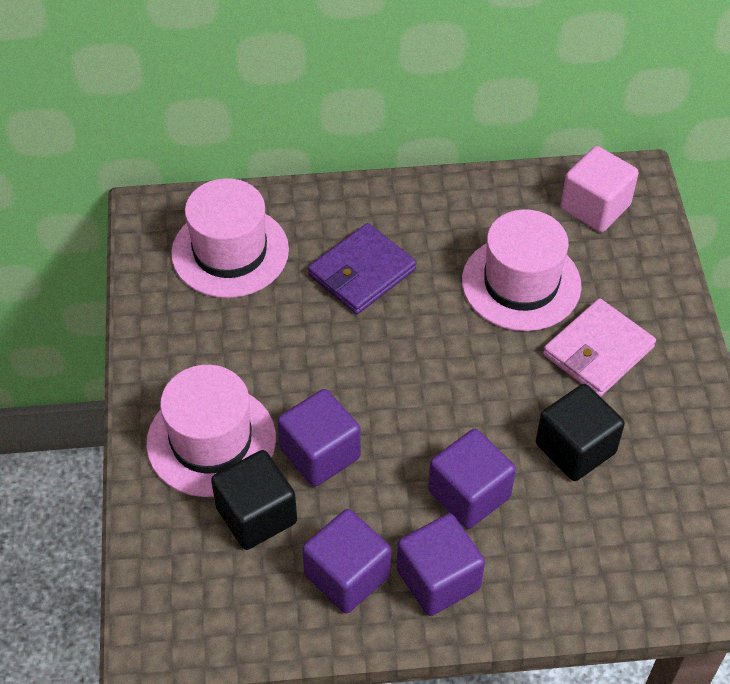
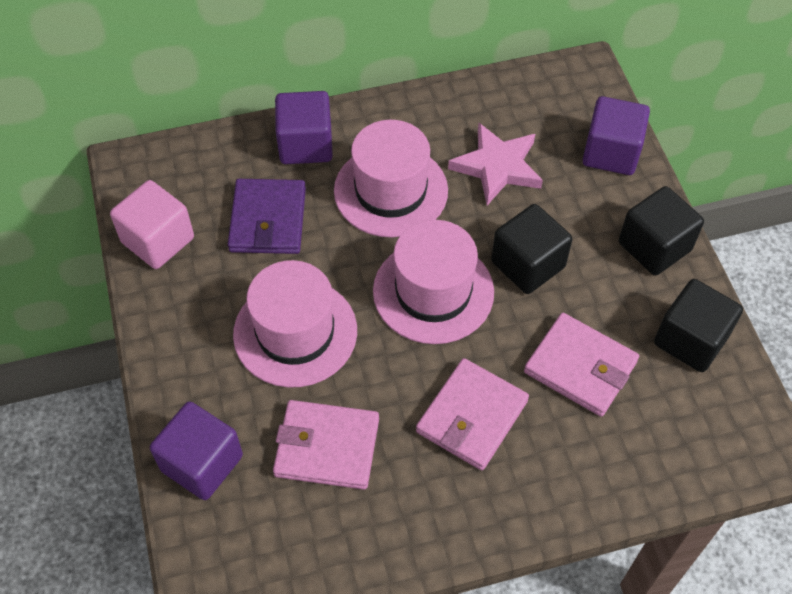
black cube: 2 -> 3
pink star: 0 -> 1
pink wallet: 1 -> 3
purple cube: 4 -> 3

